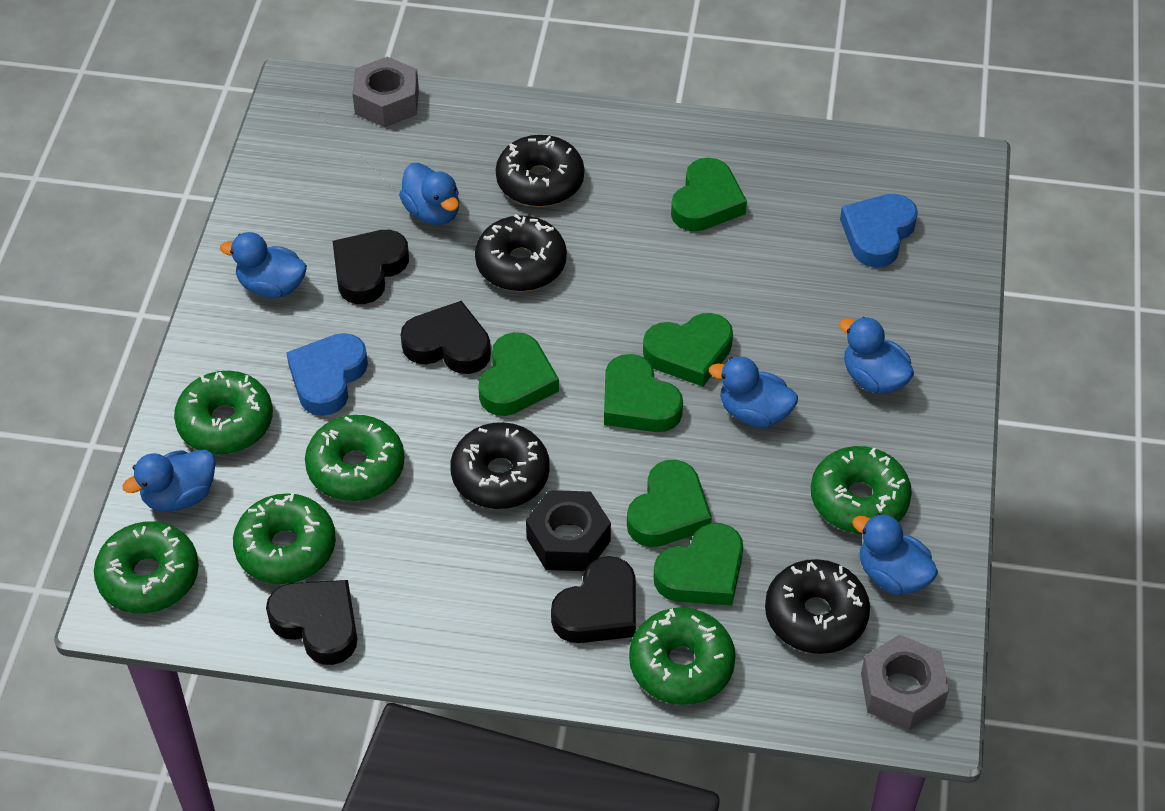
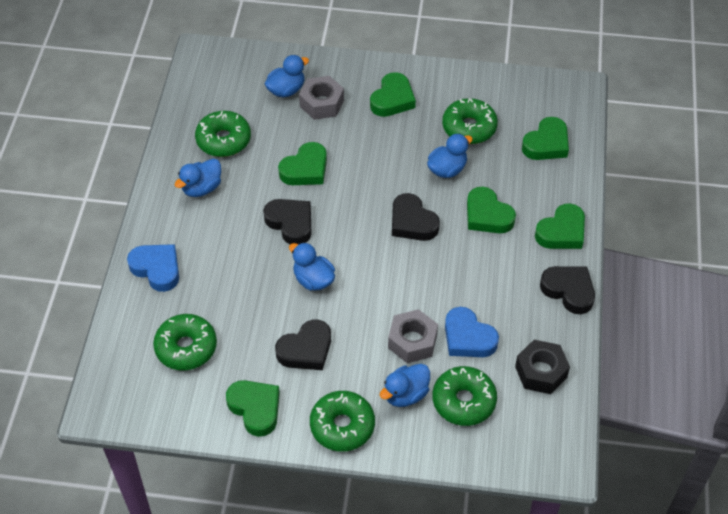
black donut: 4 -> 0
blue duck: 6 -> 5
green donut: 6 -> 5

